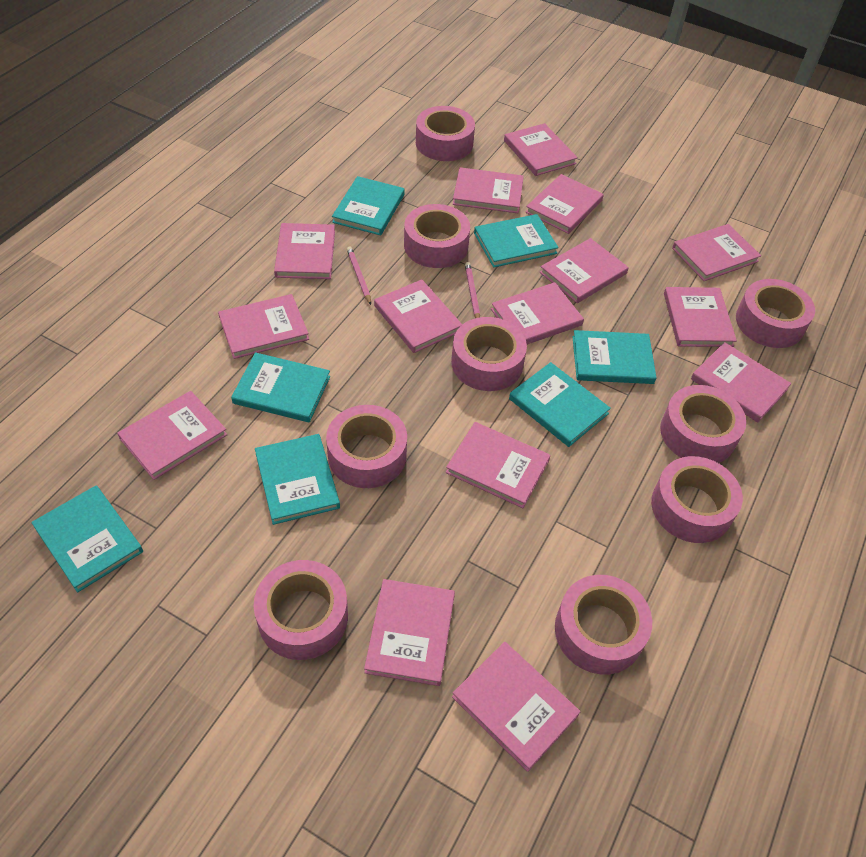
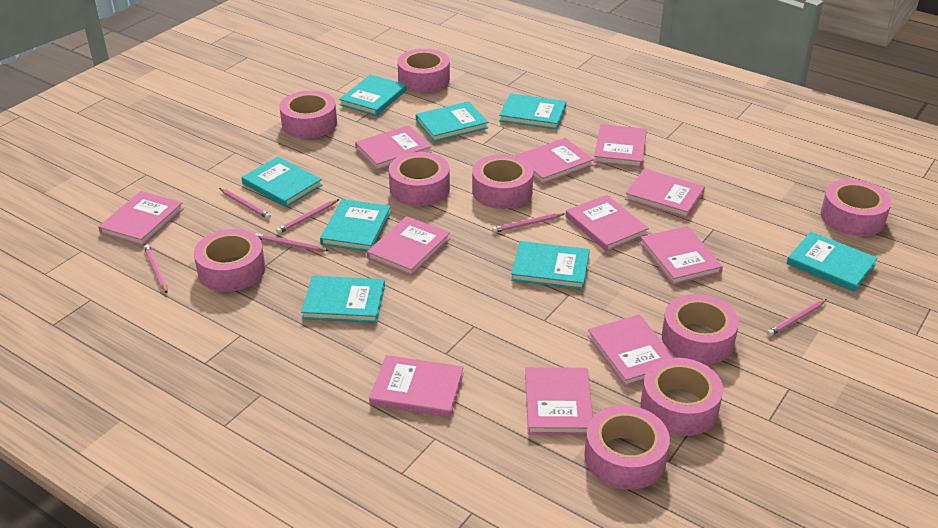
pink book: 15 -> 11
pink pencil: 2 -> 6
turquoise book: 7 -> 8

